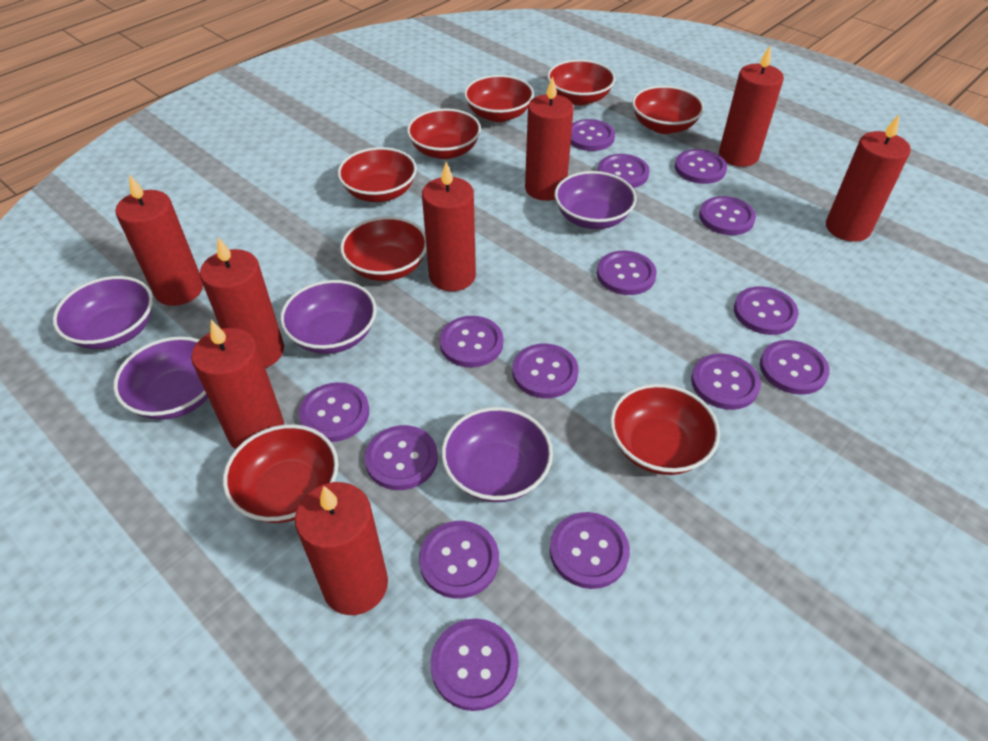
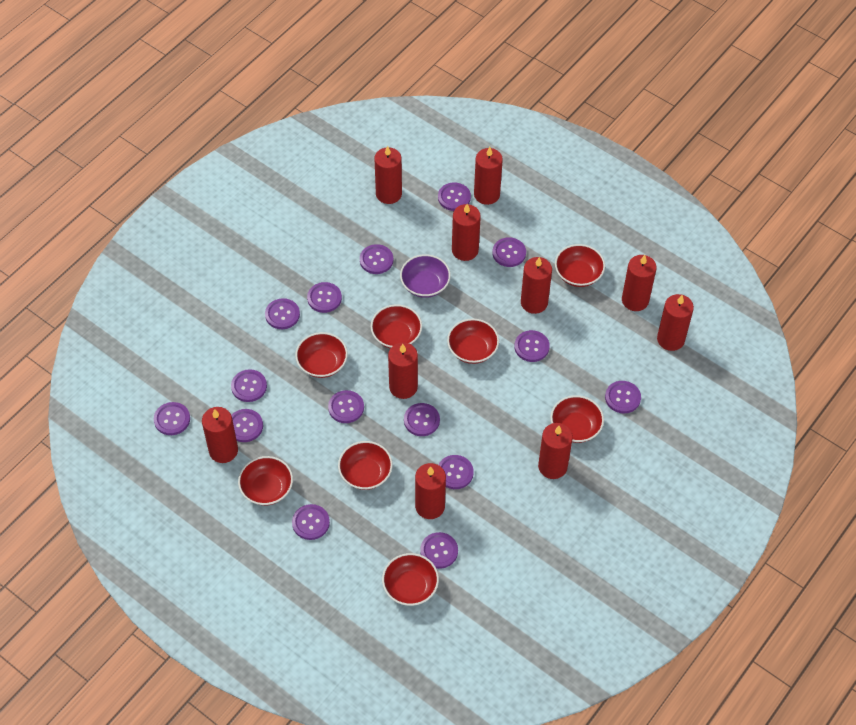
purple bowl: 5 -> 1
red candle: 8 -> 10

